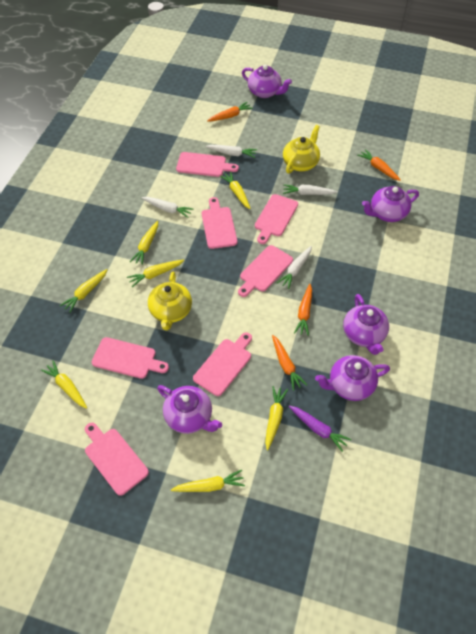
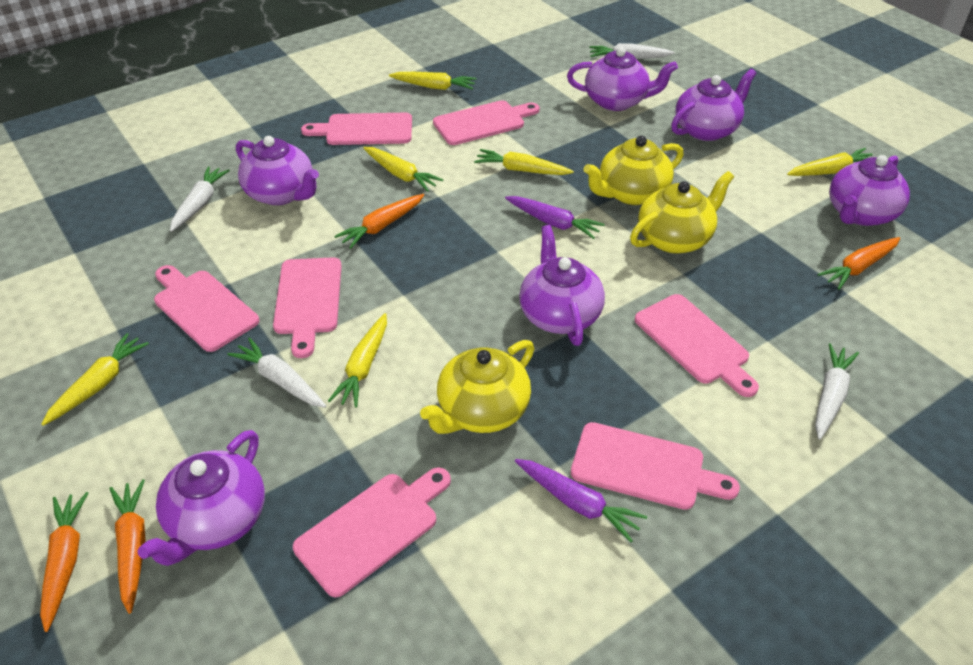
purple carrot: 1 -> 2
purple teapot: 5 -> 6
yellow carrot: 7 -> 6
yellow teapot: 2 -> 3

